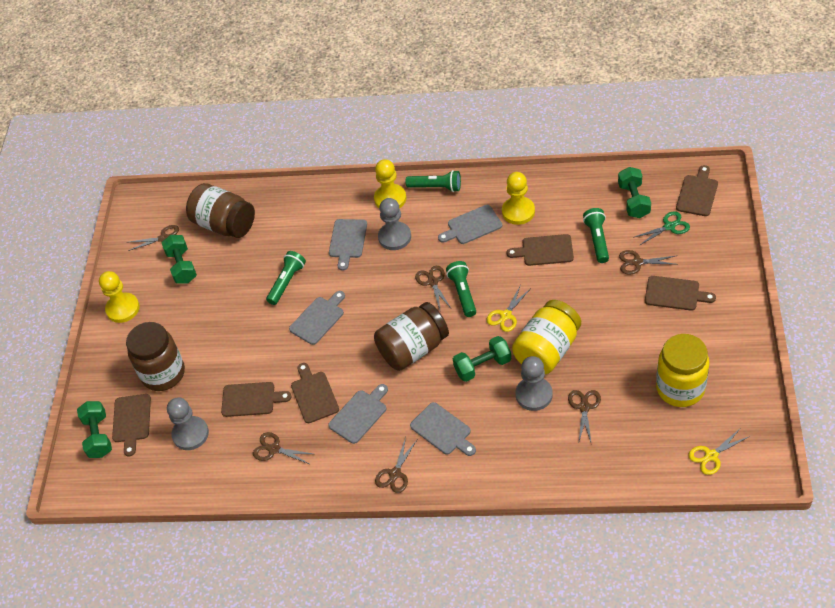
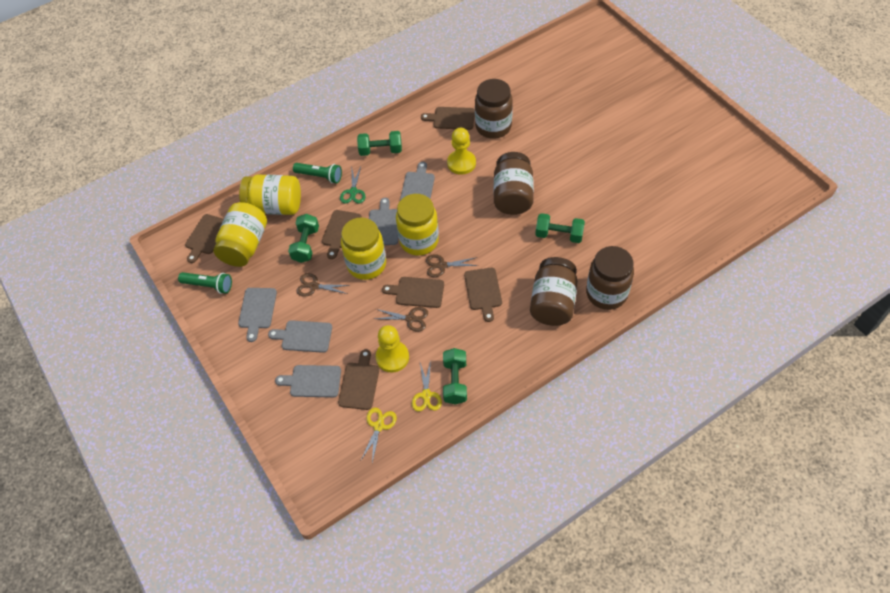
brown jar: 3 -> 4
brown scissors: 6 -> 3
green flashlight: 4 -> 2
grey pawn: 3 -> 0
yellow jar: 2 -> 4
yellow pawn: 3 -> 2

